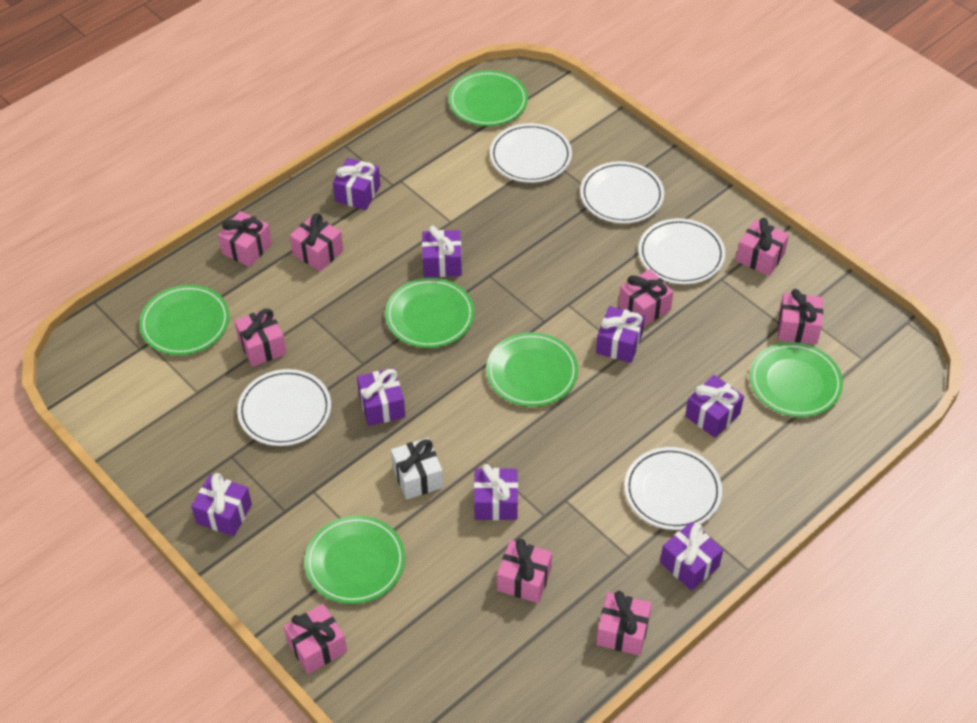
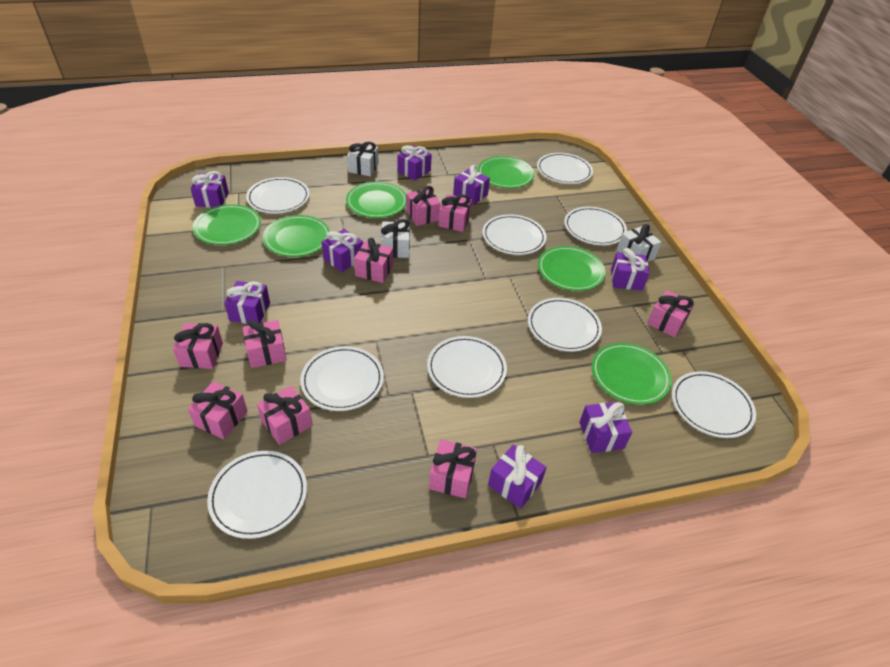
white gift: 1 -> 3
white plate: 5 -> 9

